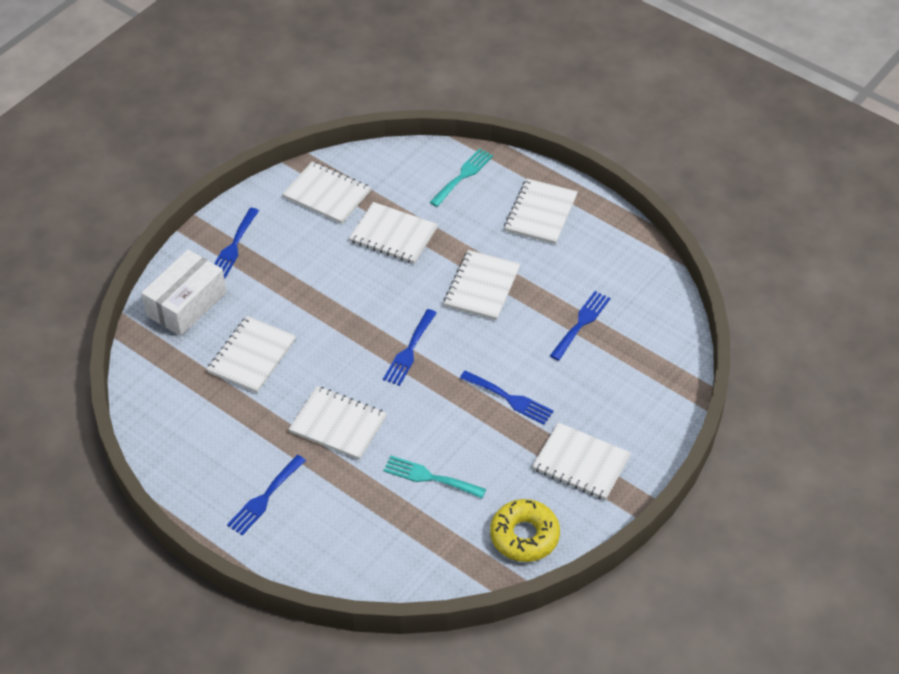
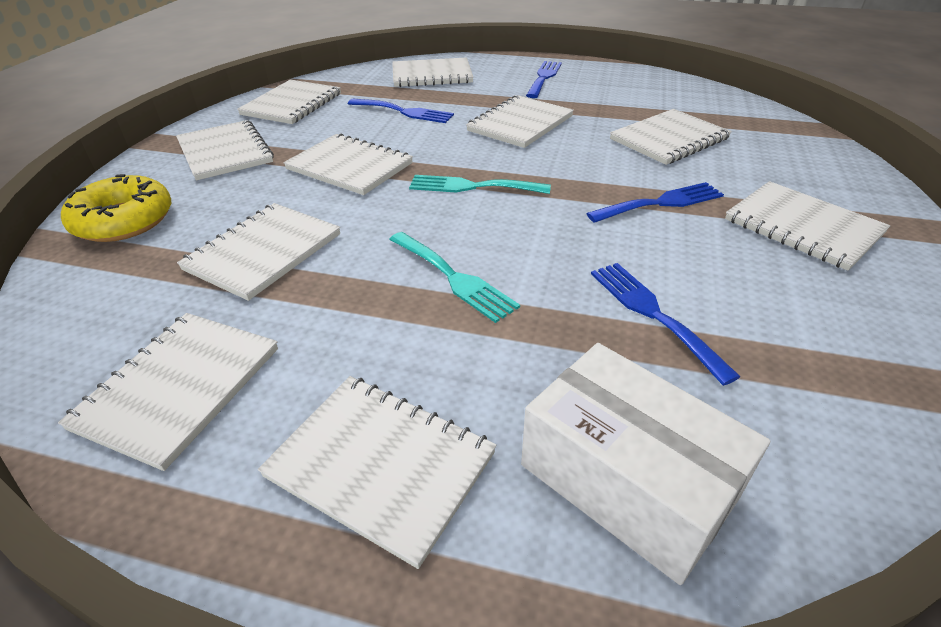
blue fork: 5 -> 4
white notebook: 7 -> 10

